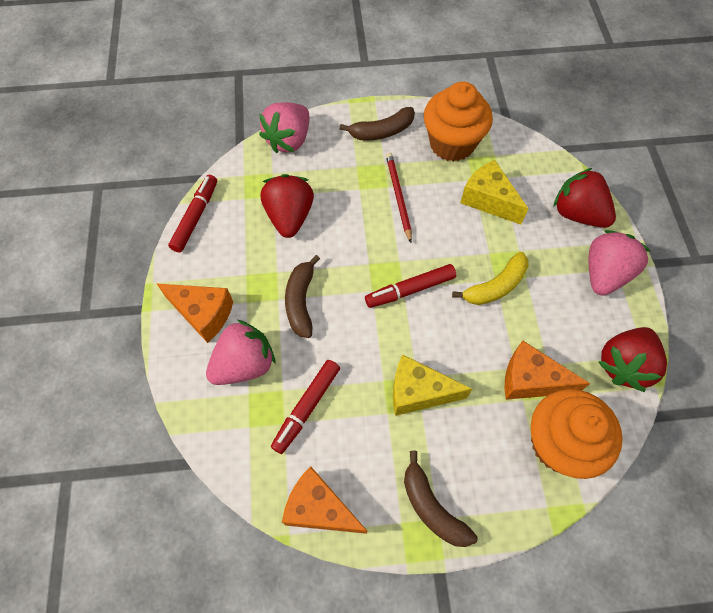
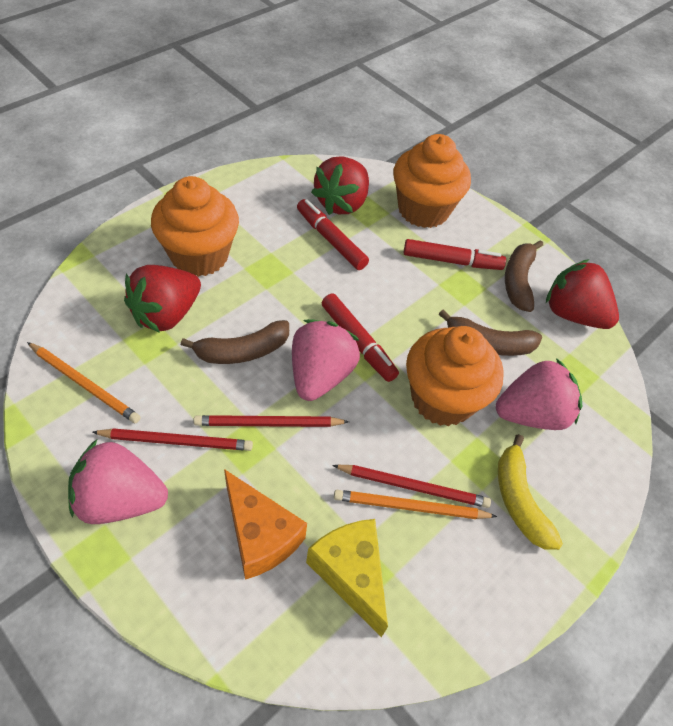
orange cheese: 3 -> 1
orange cupcake: 2 -> 3
orange pencil: 0 -> 2
red pencil: 1 -> 3
yellow cheese: 2 -> 1

